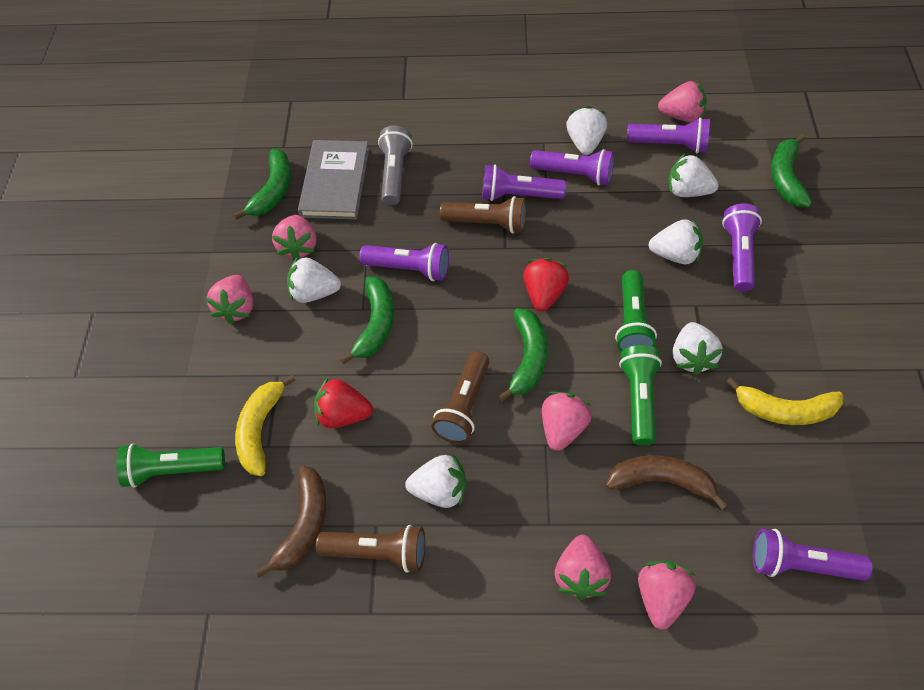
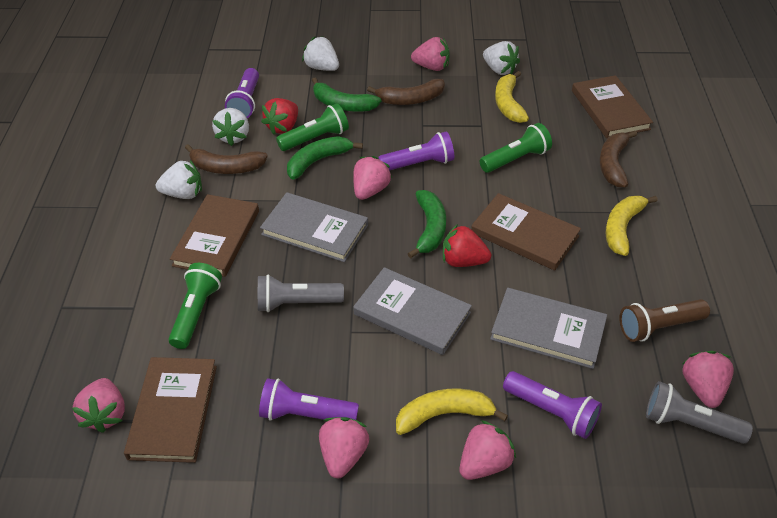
brown banana: 2 -> 3
brown book: 0 -> 4
brown flashlight: 3 -> 1
green banana: 4 -> 3
grey book: 1 -> 3
grey flashlight: 1 -> 2
purple flashlight: 6 -> 4
white strawberry: 6 -> 4
yellow banana: 2 -> 3

